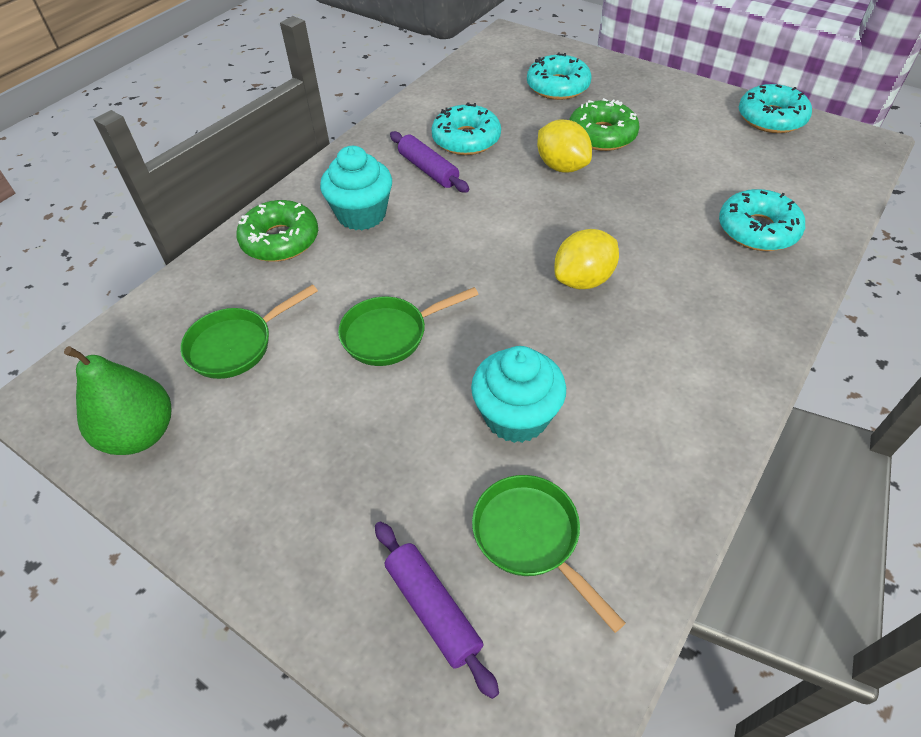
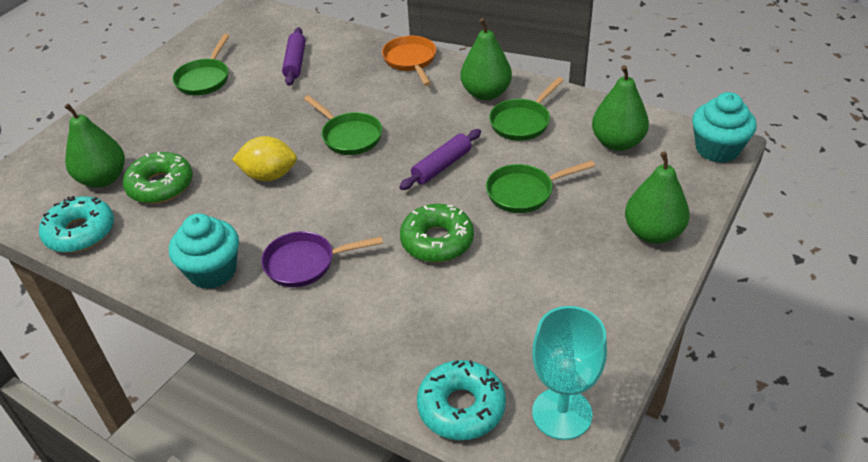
green pan: 3 -> 4
green pear: 1 -> 4
orange pan: 0 -> 1
purple pan: 0 -> 1
turquoise donut: 4 -> 2
turquoise goblet: 0 -> 1
yellow lemon: 2 -> 1

